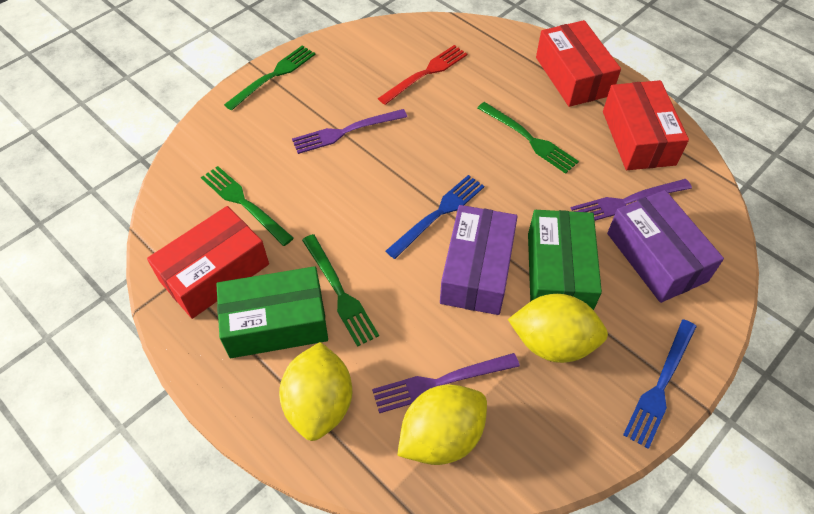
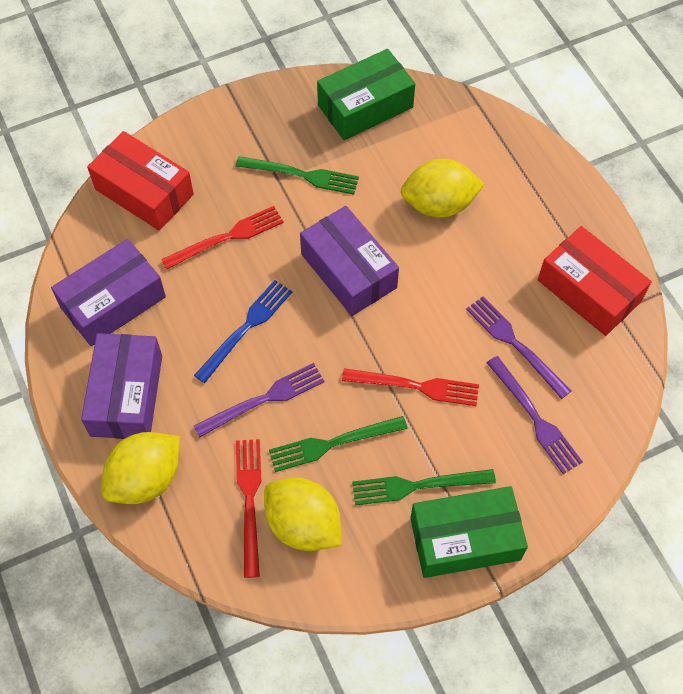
blue fork: 2 -> 1
green fork: 4 -> 3
purple box: 2 -> 3
red box: 3 -> 2
red fork: 1 -> 3

